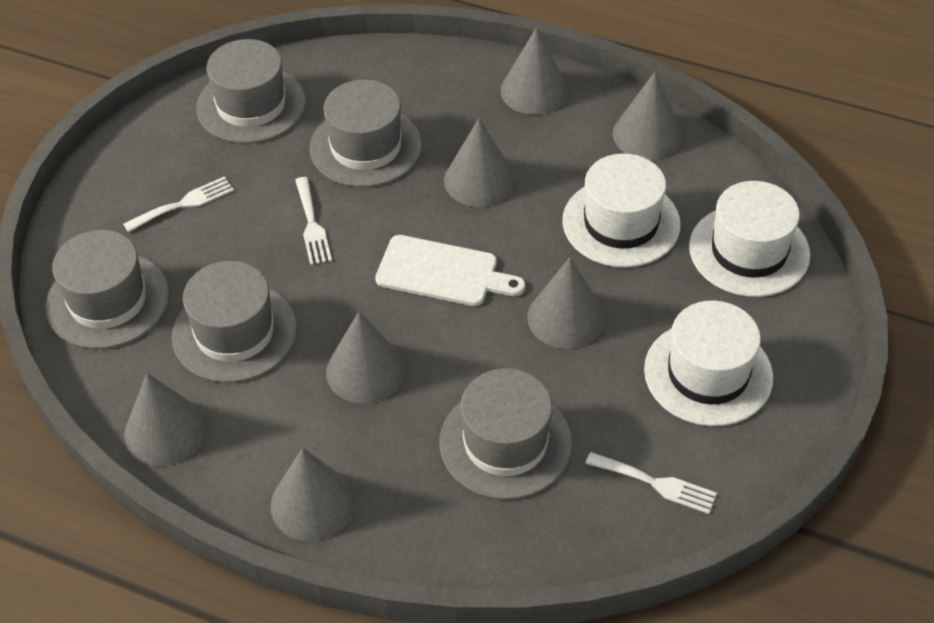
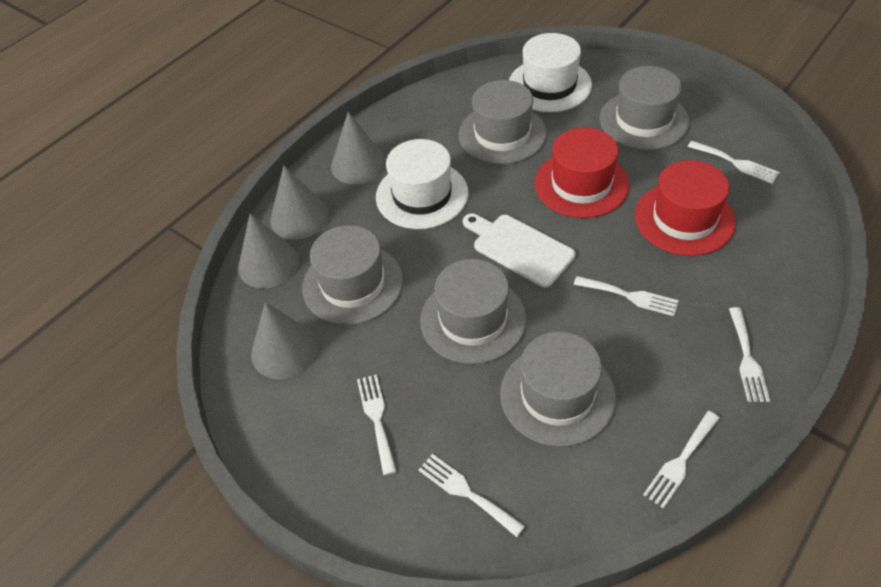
grey cone: 7 -> 4
red hat: 0 -> 2
white fork: 3 -> 6
white hat: 3 -> 2

